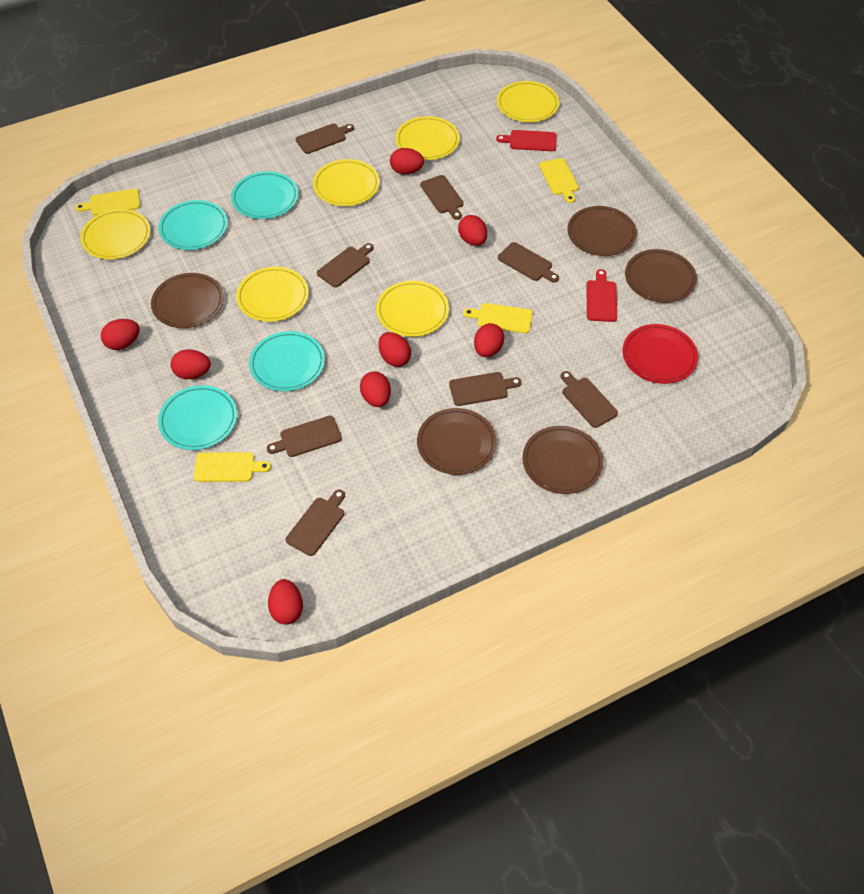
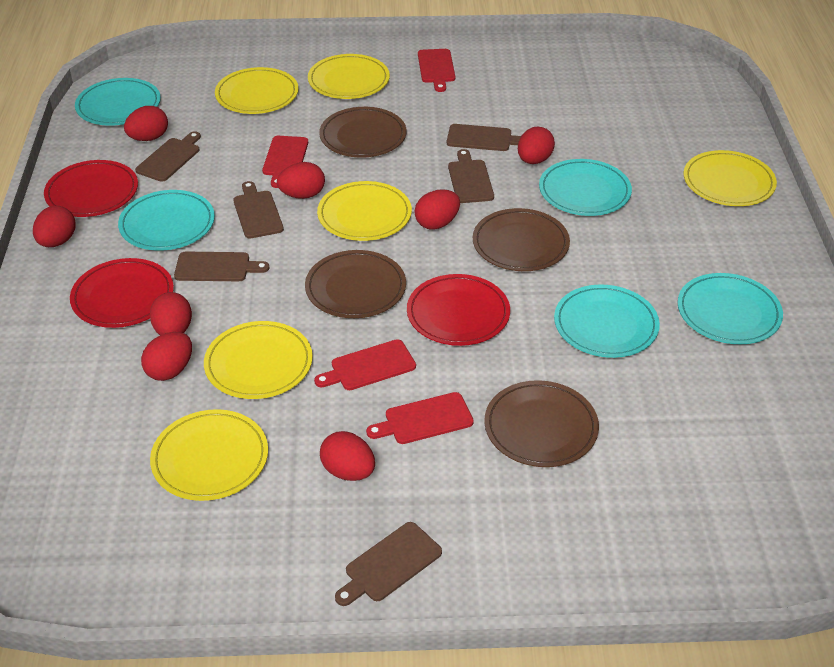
brown cutting board: 8 -> 6
brown plate: 5 -> 4
red cutting board: 2 -> 4
red plate: 1 -> 3
turquoise plate: 4 -> 5
yellow cutting board: 4 -> 0

